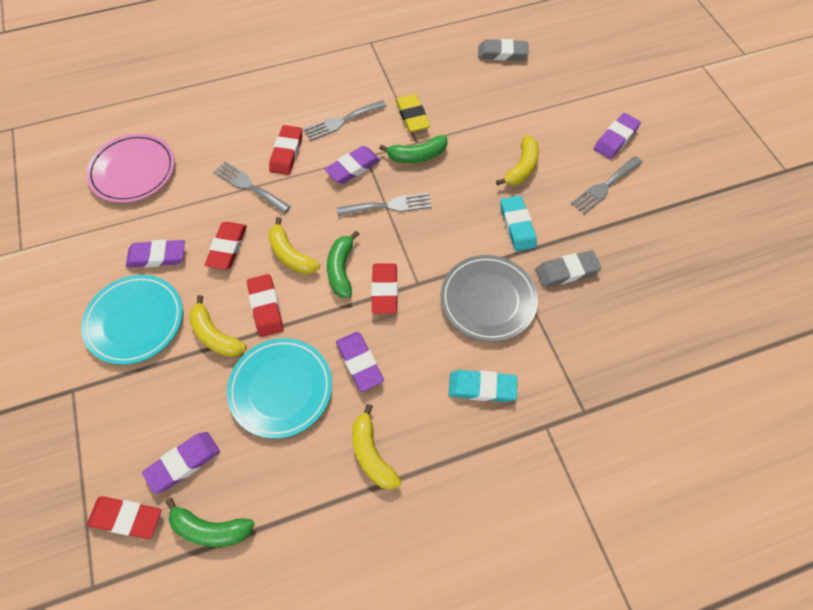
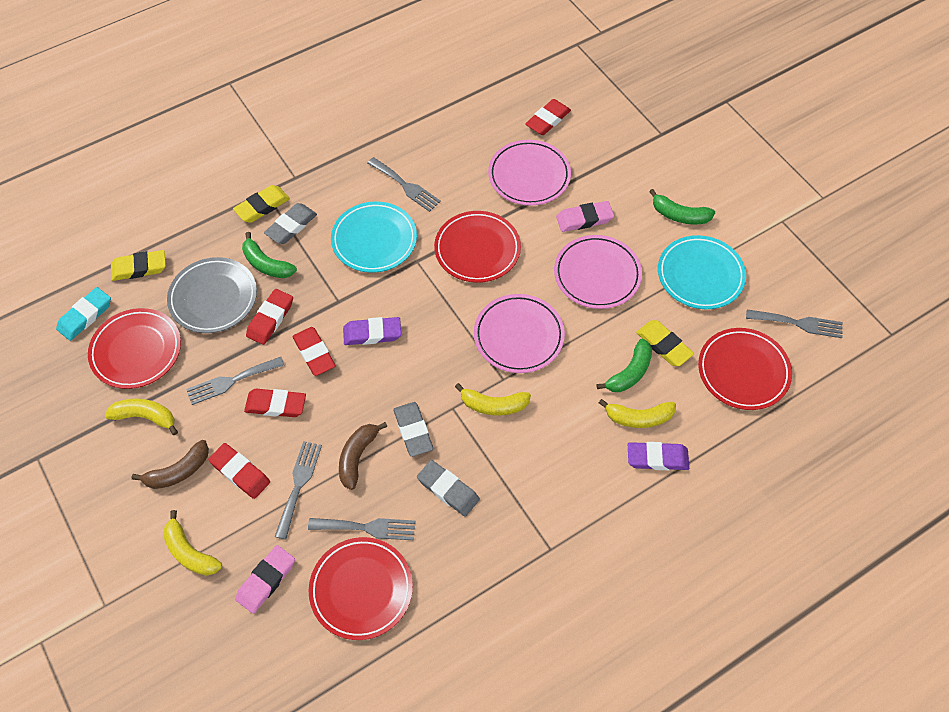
brown banana: 0 -> 2
grey eraser: 2 -> 3
grey fork: 4 -> 5
pink eraser: 0 -> 2
pink plate: 1 -> 3
purple eraser: 5 -> 2
red plate: 0 -> 4
turquoise eraser: 2 -> 1
yellow eraser: 1 -> 3

